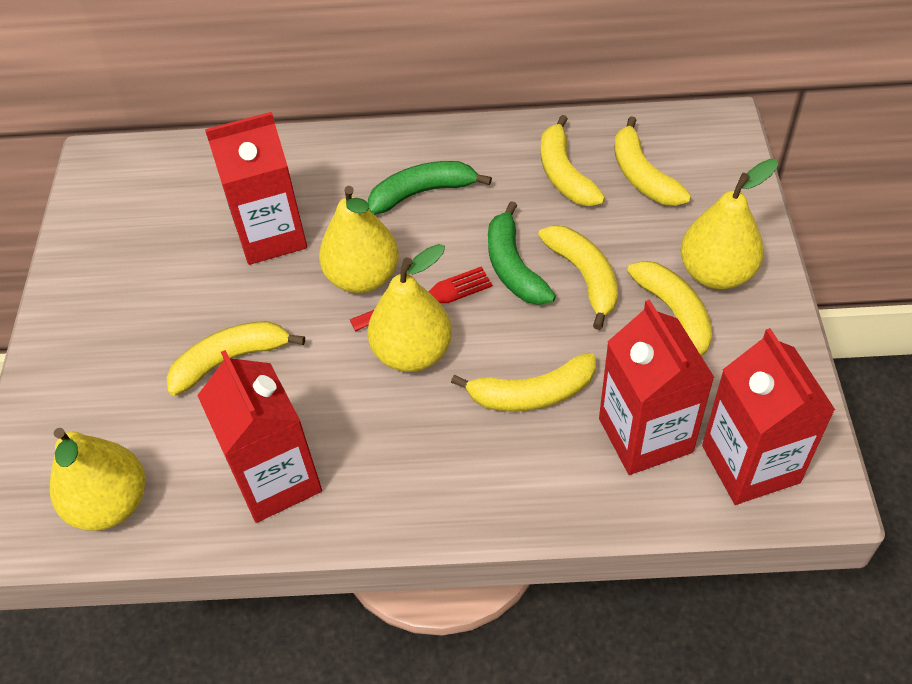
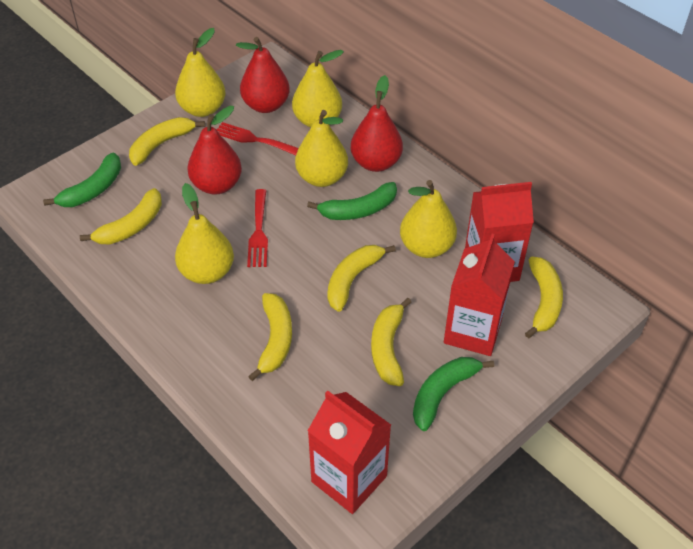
green banana: 2 -> 3
red carton: 4 -> 3
red fork: 1 -> 2
red pear: 0 -> 3
yellow pear: 4 -> 5

